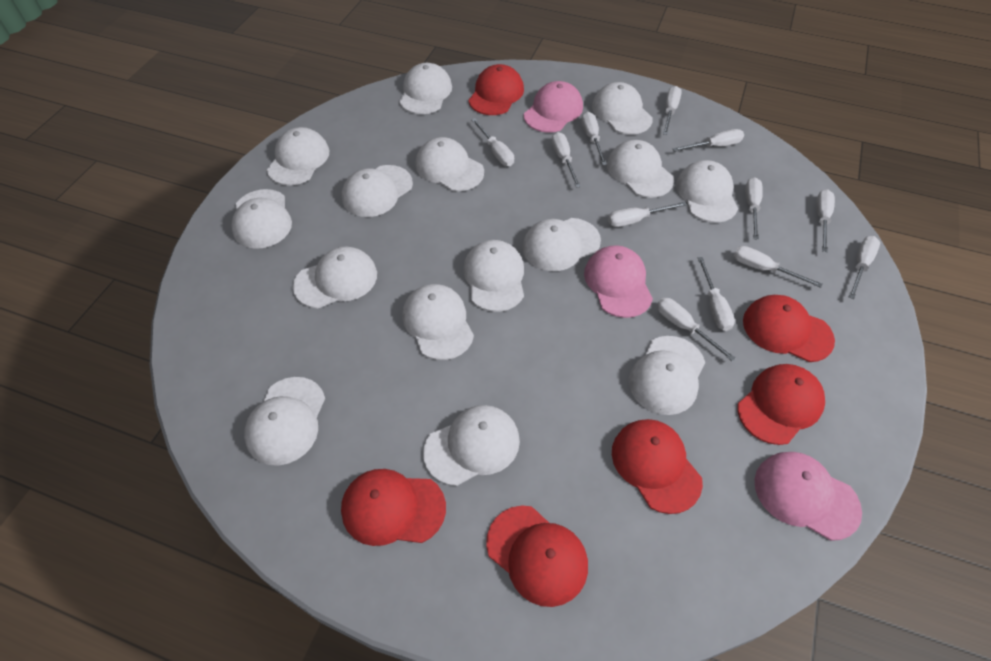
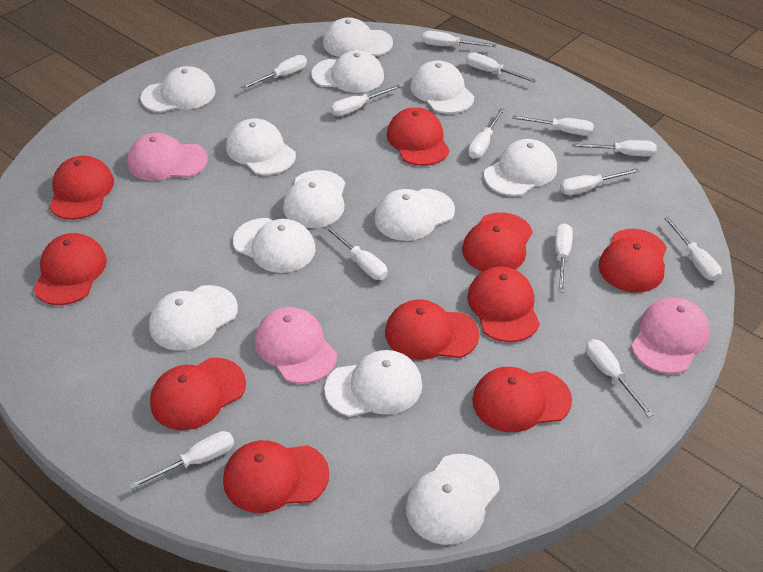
red cap: 6 -> 10
white cap: 15 -> 12
white screwdriver: 12 -> 13

